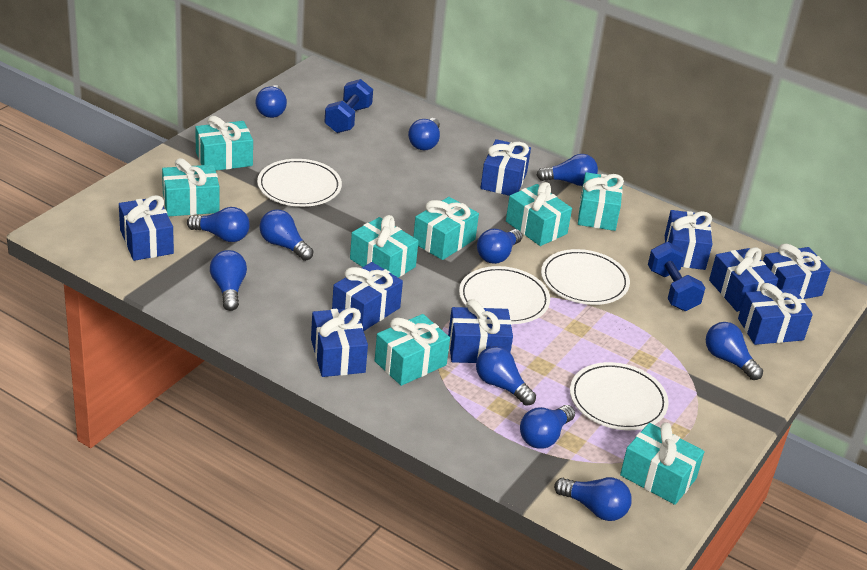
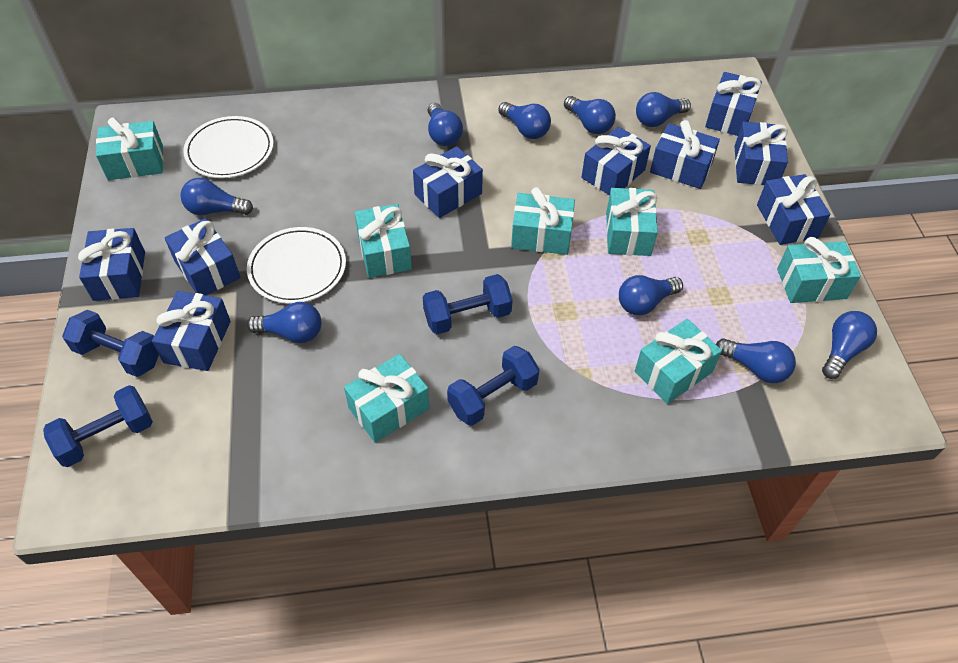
blue dumbbell: 2 -> 4
blue light bulb: 11 -> 9
turquoise gift: 8 -> 7
white plate: 4 -> 2

